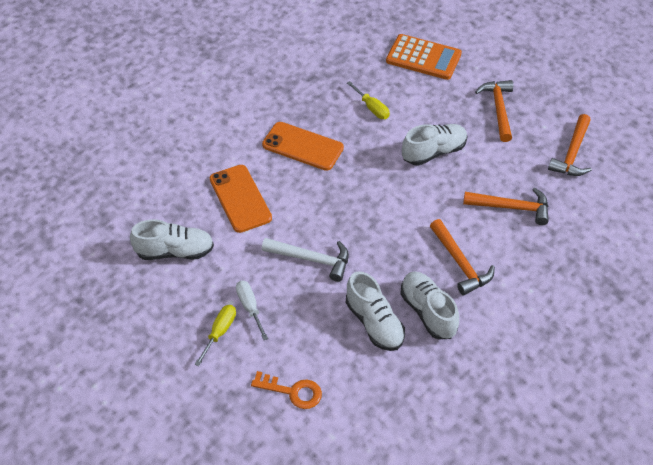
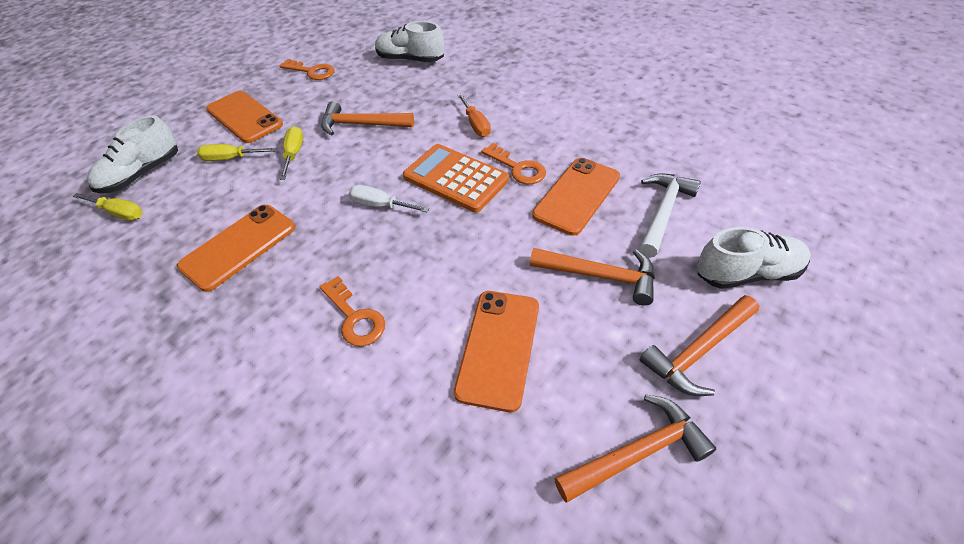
orange key: 1 -> 3
orange phone: 2 -> 4
orange screwdriver: 0 -> 1
white shoe: 4 -> 3
yellow screwdriver: 2 -> 3

